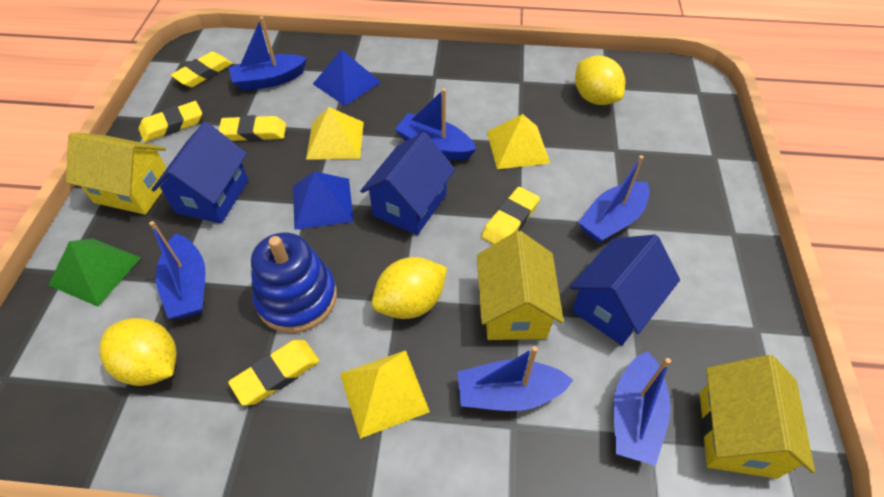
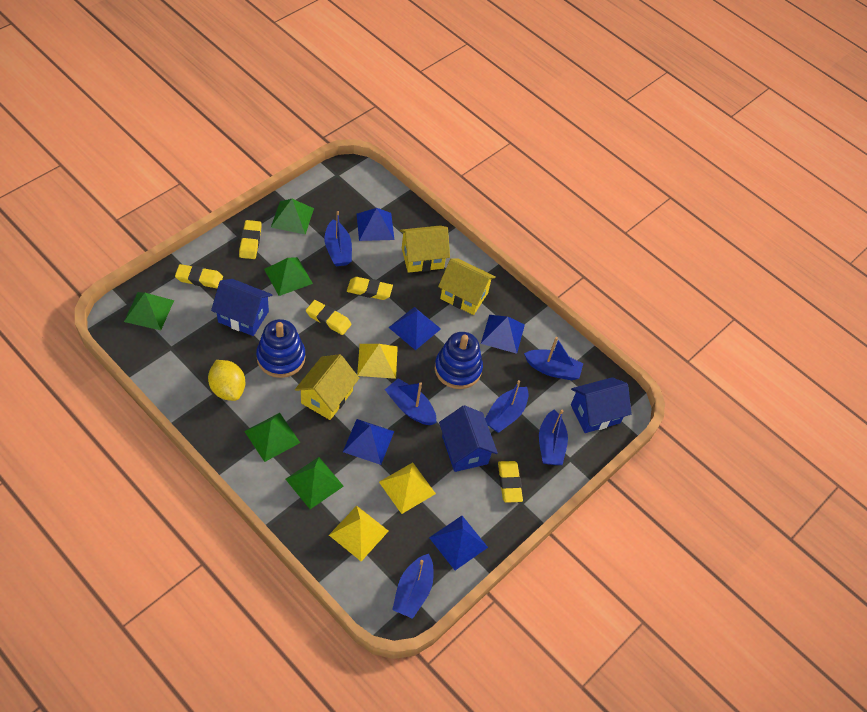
blue pyramid: 2 -> 5
blue stacking toy: 1 -> 2
green pyramid: 1 -> 5
yellow lemon: 3 -> 1

